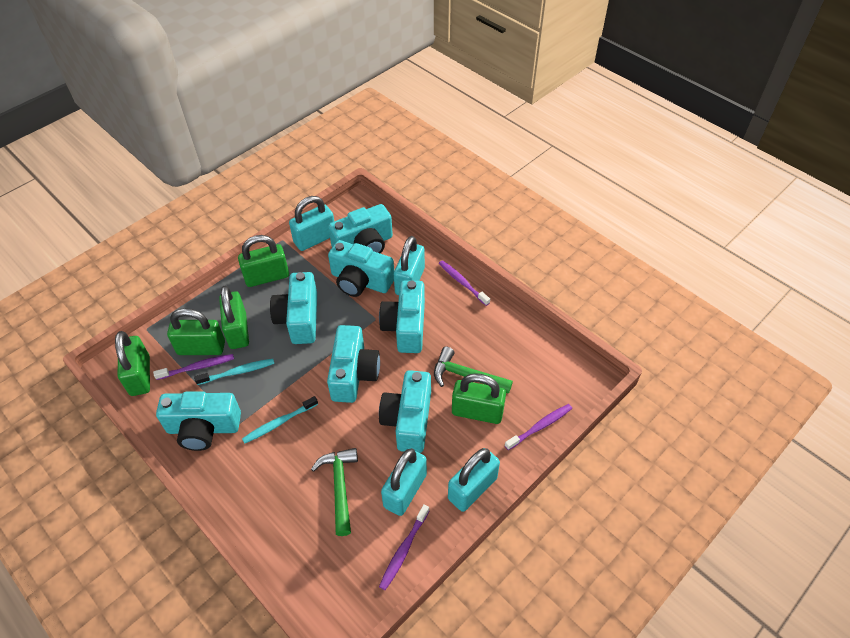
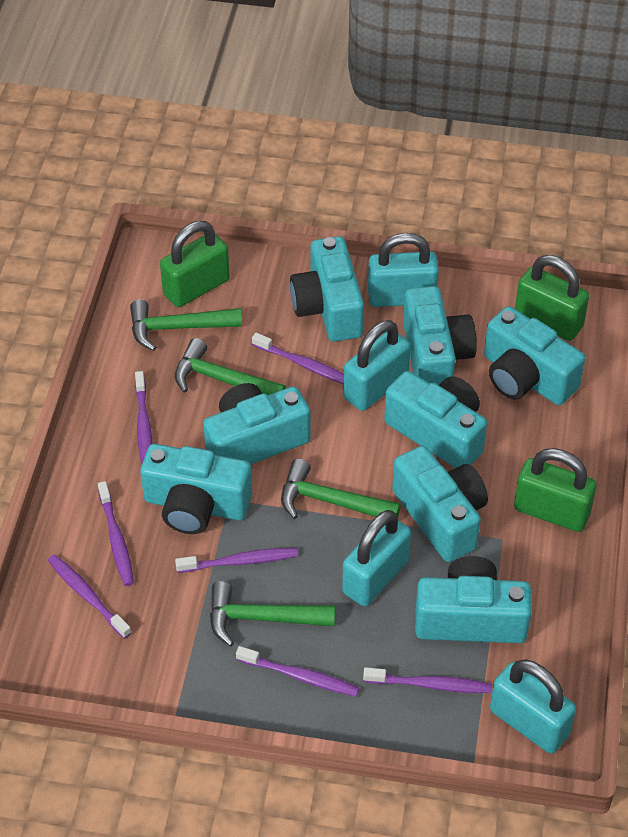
green hammer: 2 -> 4
green padlock: 5 -> 3
purple toothbrush: 4 -> 7
turquoise camera: 7 -> 8
turquoise toothbrush: 2 -> 0

